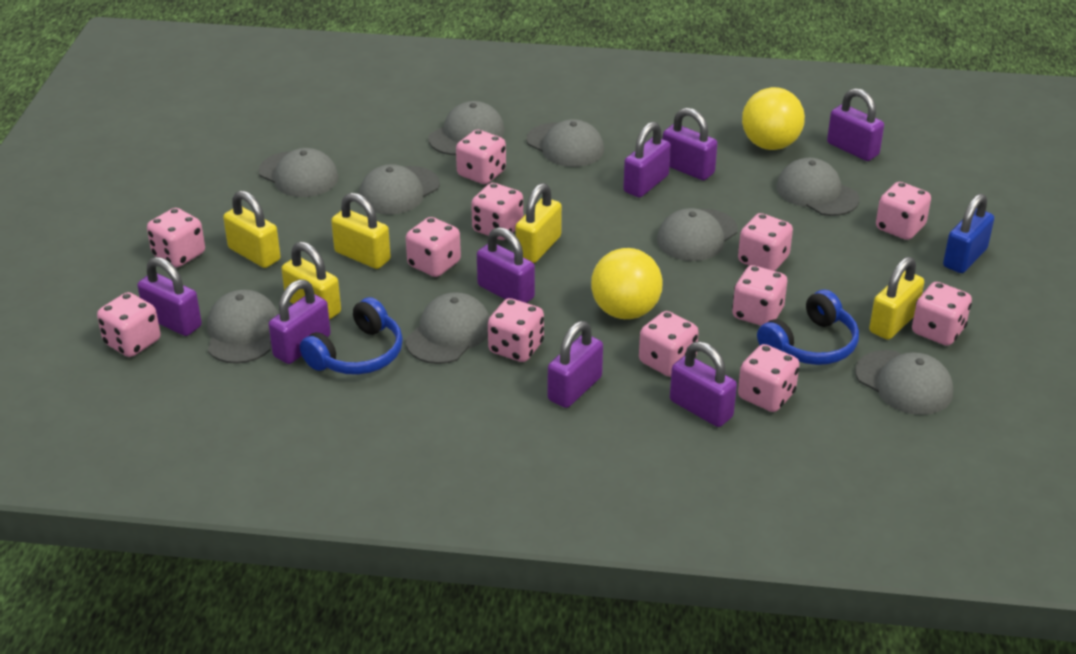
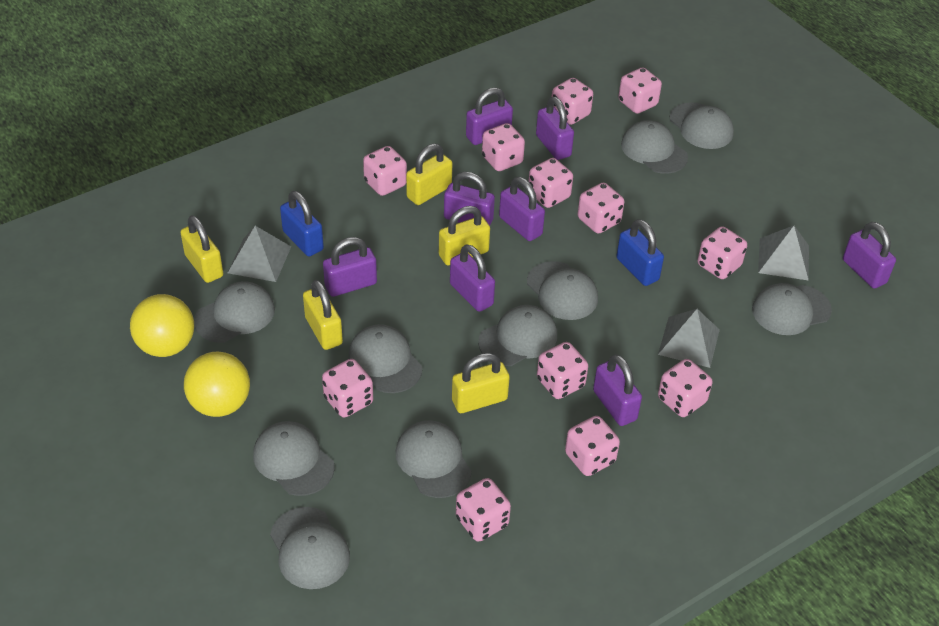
blue headphones: 2 -> 0
blue padlock: 1 -> 2
grey cap: 9 -> 10
grey pyramid: 0 -> 3

